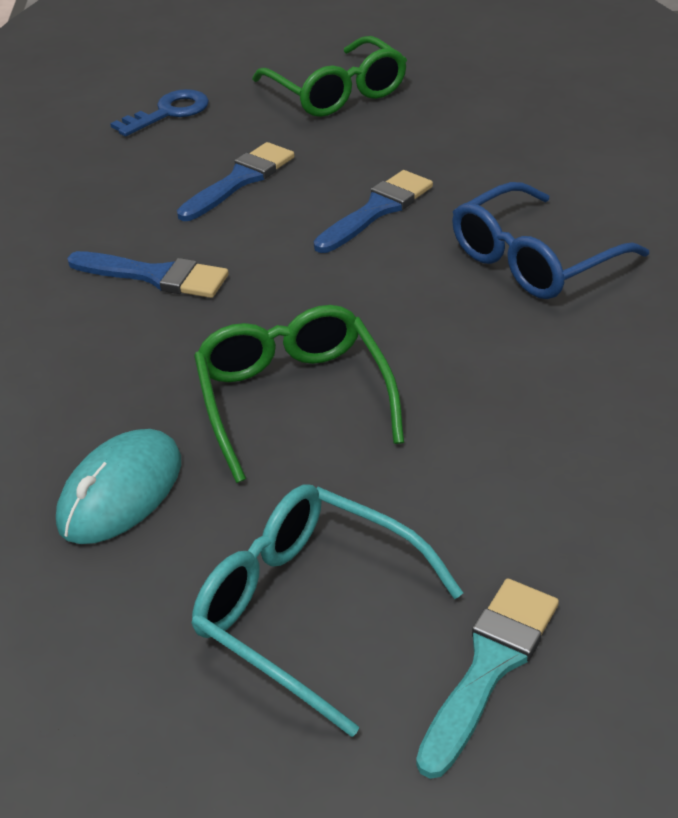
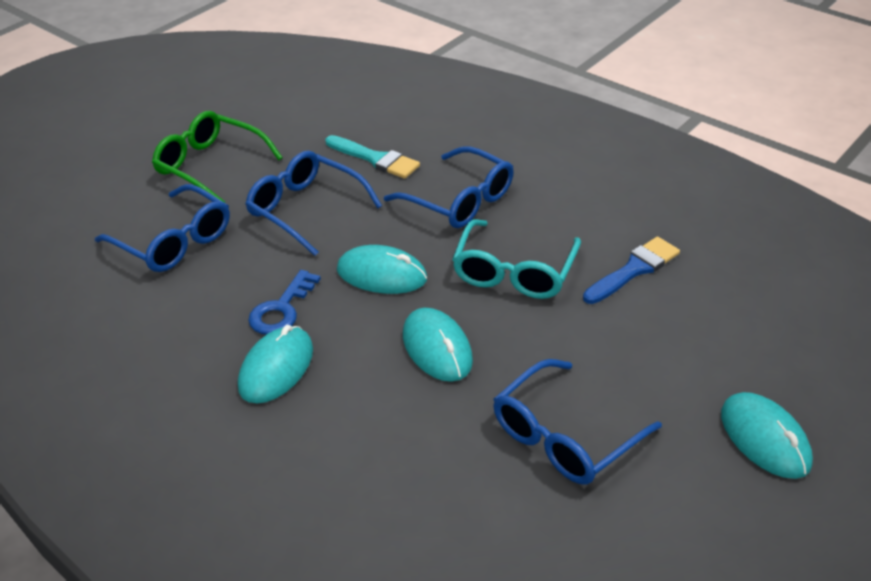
blue brush: 3 -> 1
blue glasses: 1 -> 4
green glasses: 2 -> 1
turquoise mouse: 1 -> 4

